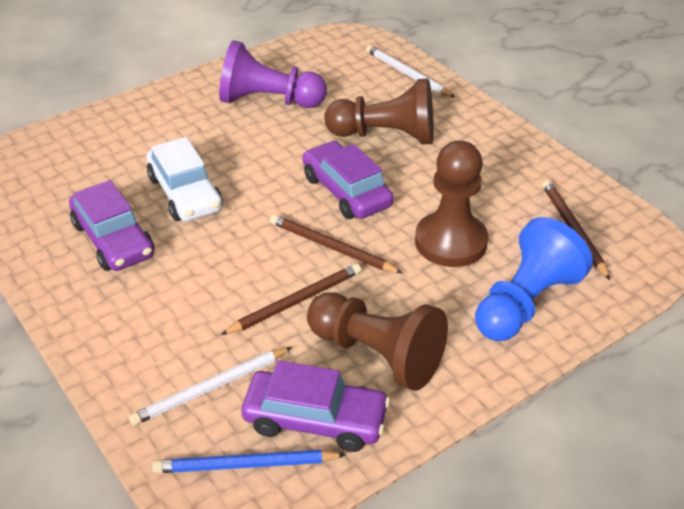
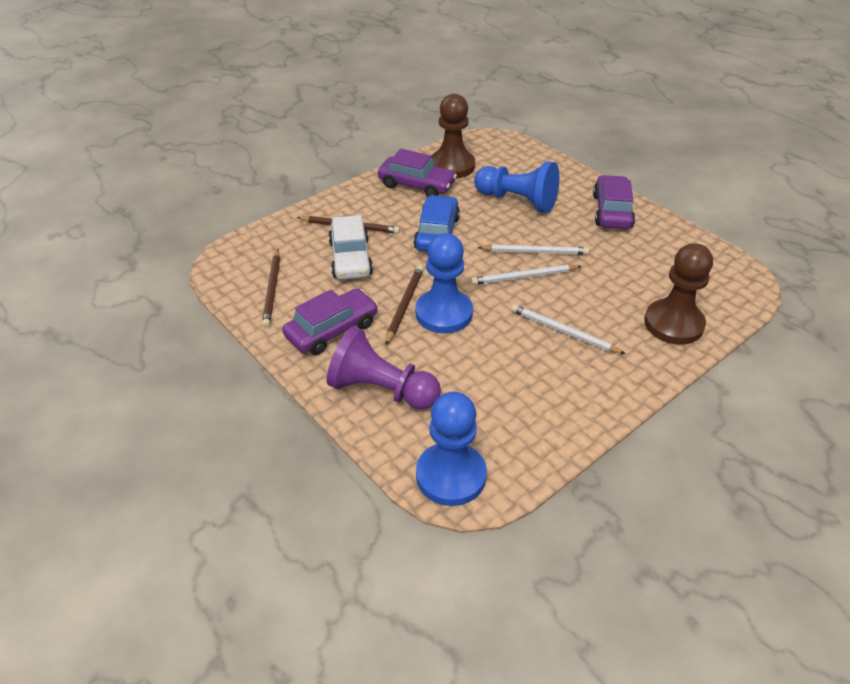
blue car: 0 -> 1
blue pawn: 1 -> 3
blue pencil: 1 -> 0
brown pawn: 3 -> 2
white pencil: 2 -> 3

